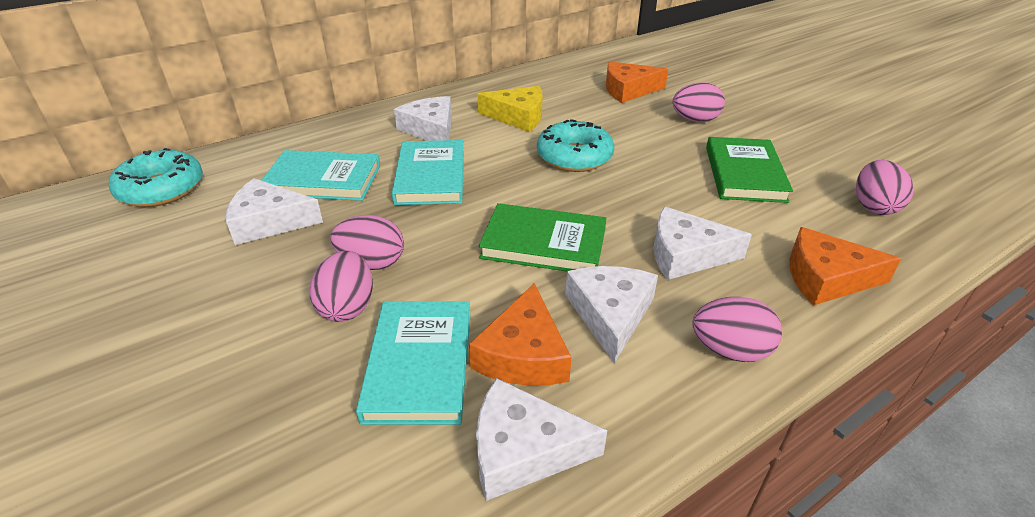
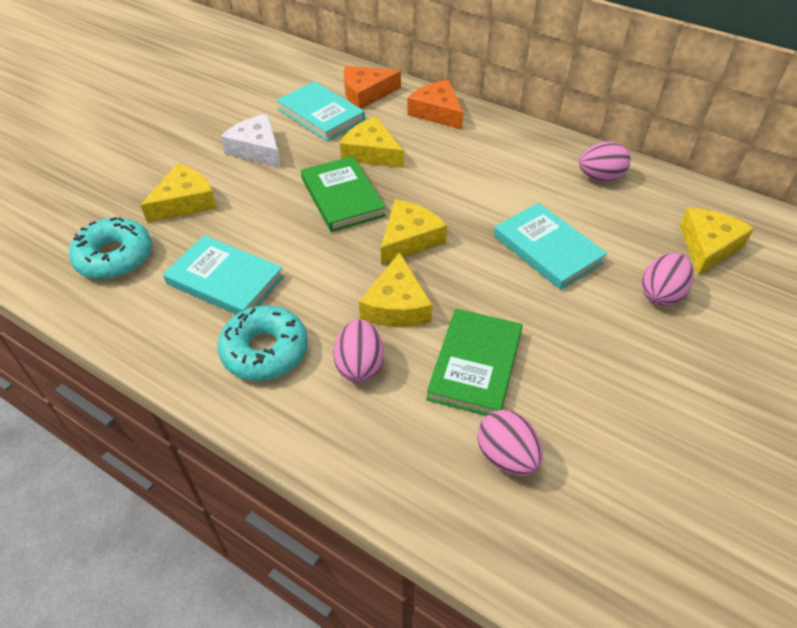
orange cheese: 3 -> 2
pink egg: 5 -> 4
white cheese: 5 -> 1
yellow cheese: 1 -> 5

